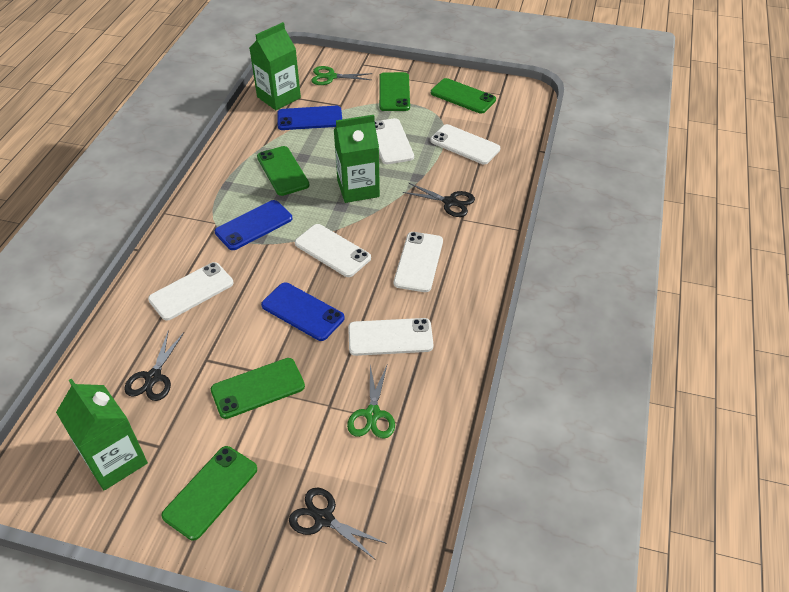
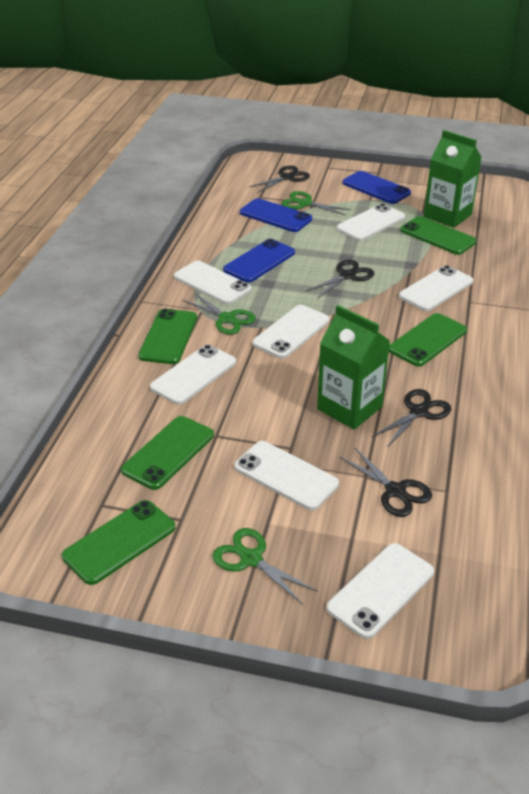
black scissors: 3 -> 4
green carton: 3 -> 2
green scissors: 2 -> 3
white phone: 6 -> 7

